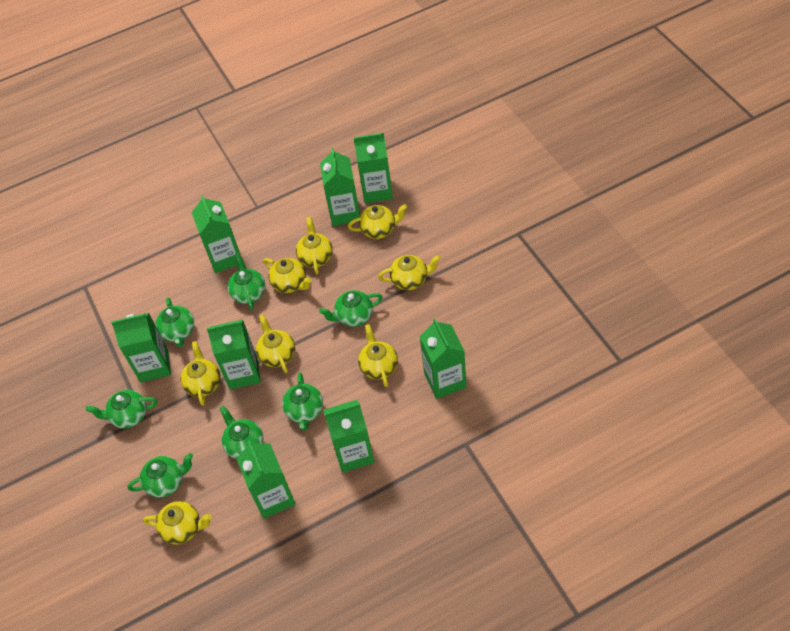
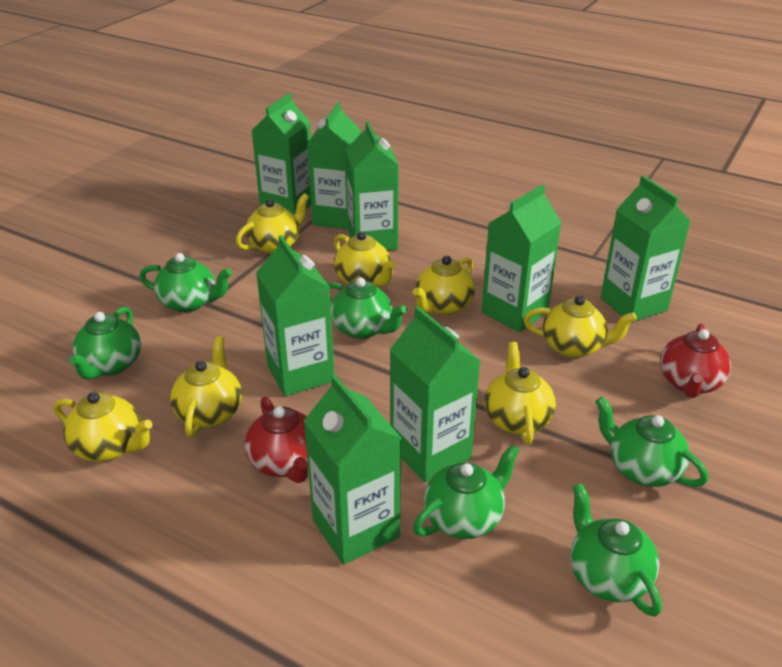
green teapot: 7 -> 6
red teapot: 0 -> 2
yellow teapot: 8 -> 7

